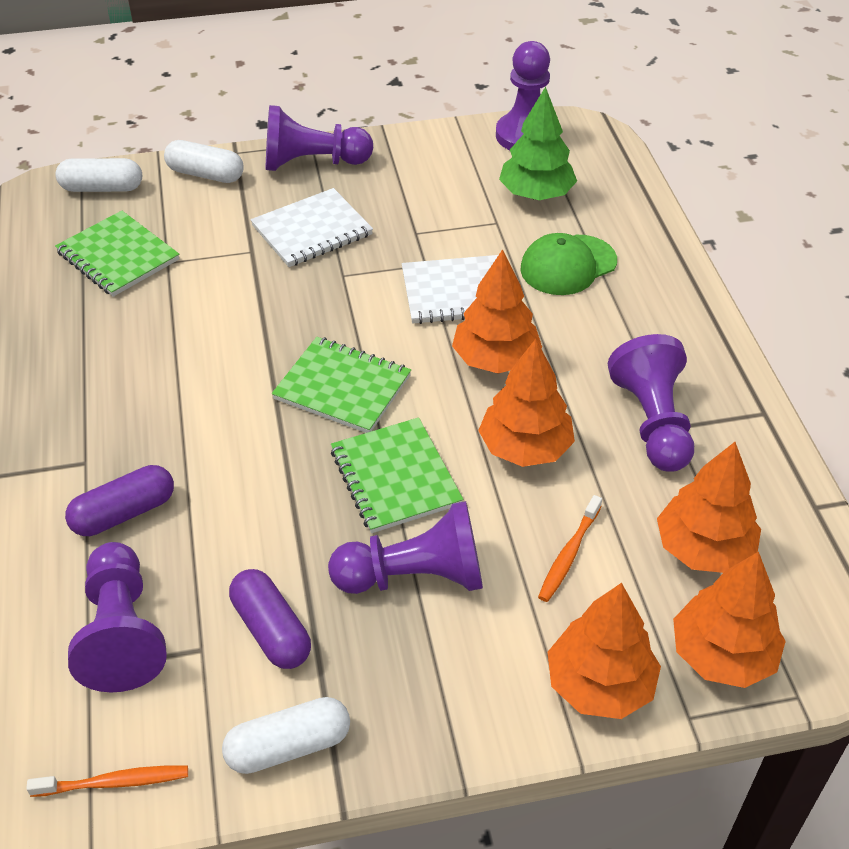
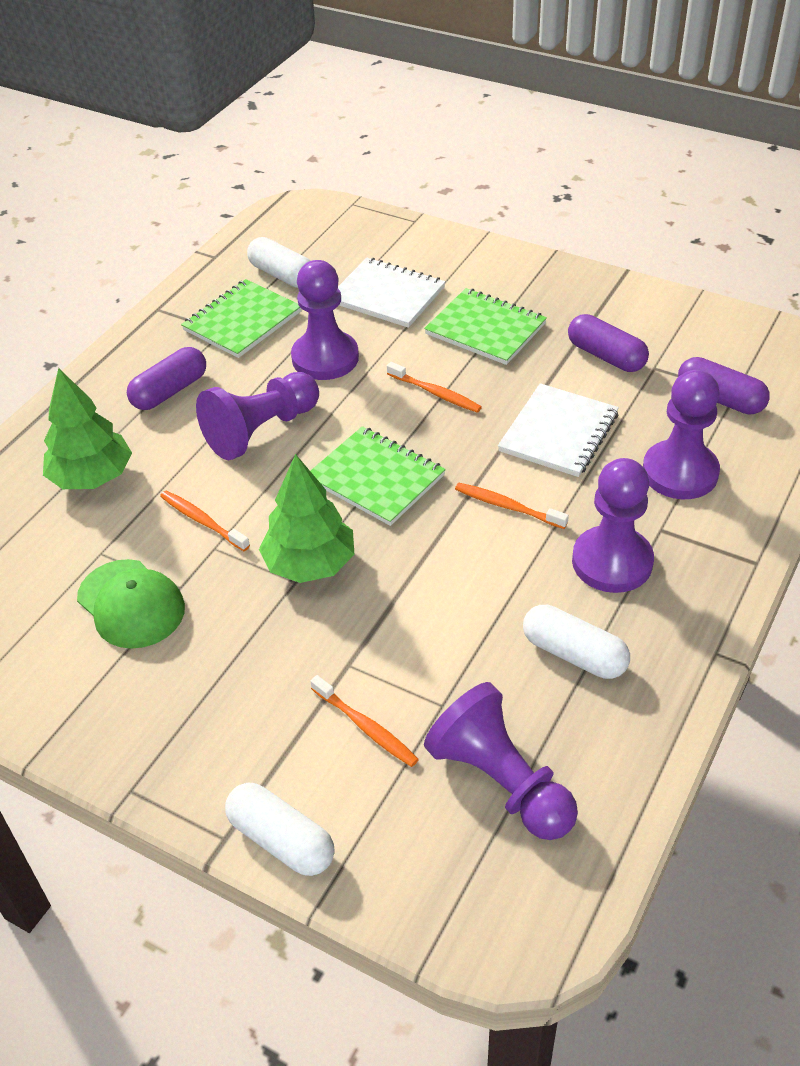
green tree: 1 -> 2
orange toothbrush: 2 -> 4
orange tree: 5 -> 0
purple capsule: 2 -> 3

